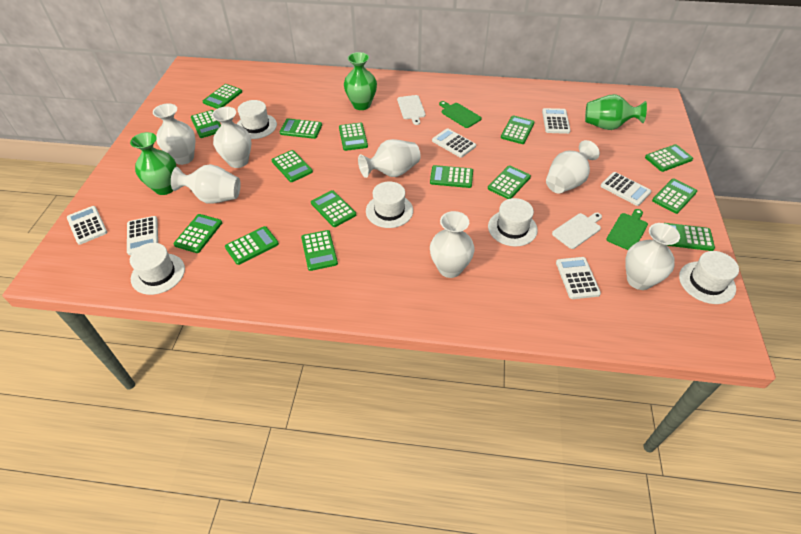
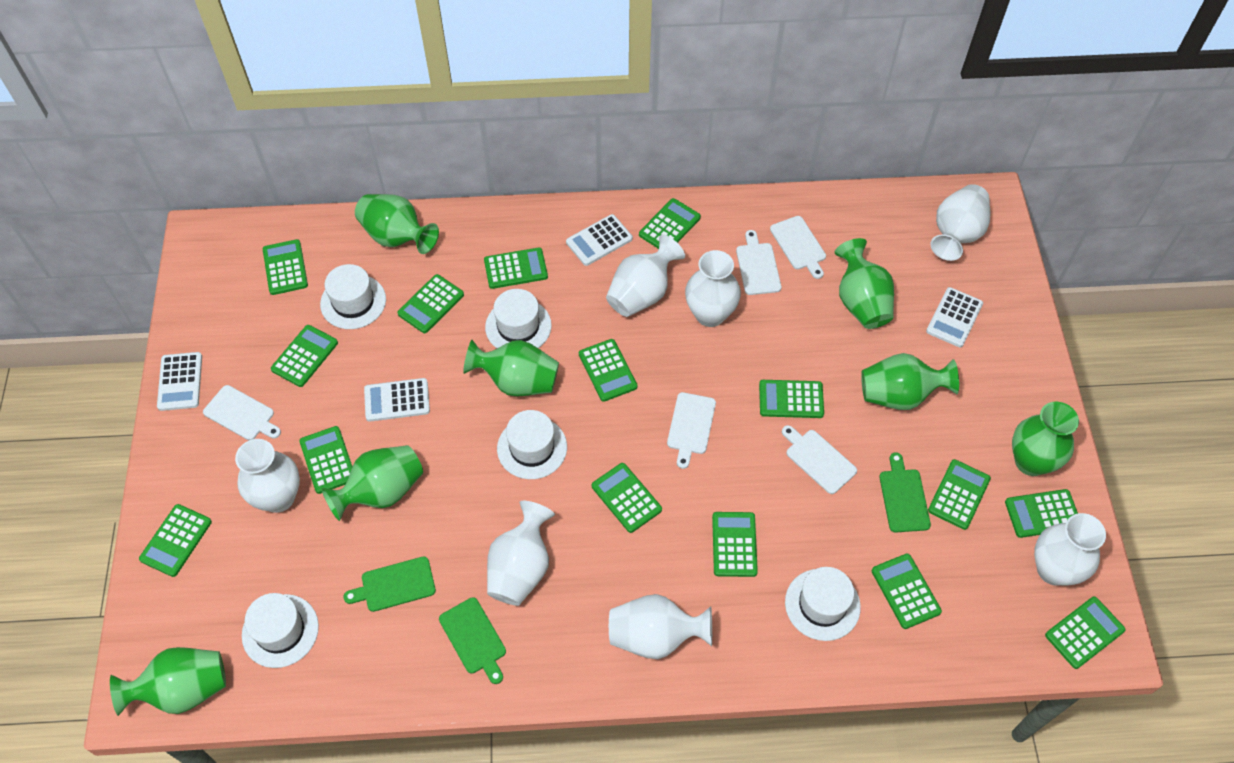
green cutting board: 2 -> 3
green vase: 3 -> 7
white calculator: 6 -> 4
white cutting board: 2 -> 5

